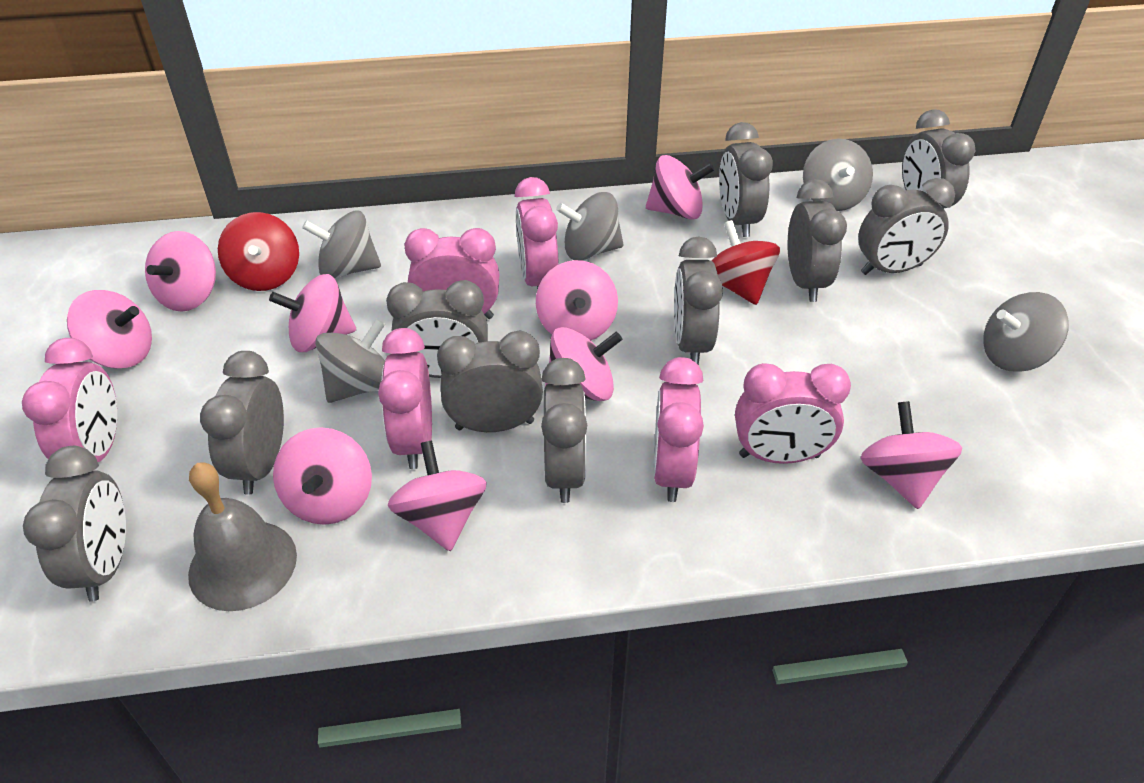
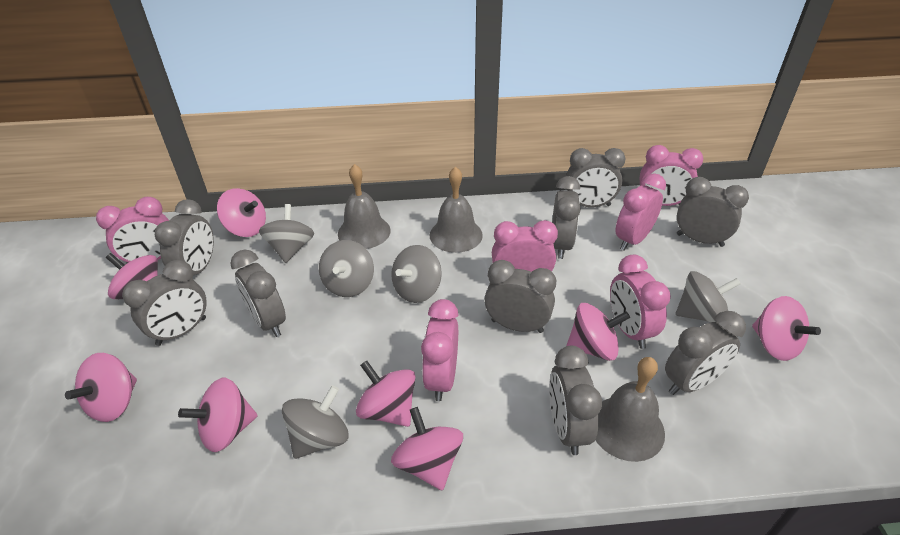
grey bell: 1 -> 3
grey clock: 10 -> 9
pink spinning top: 9 -> 8
red spinning top: 2 -> 0

